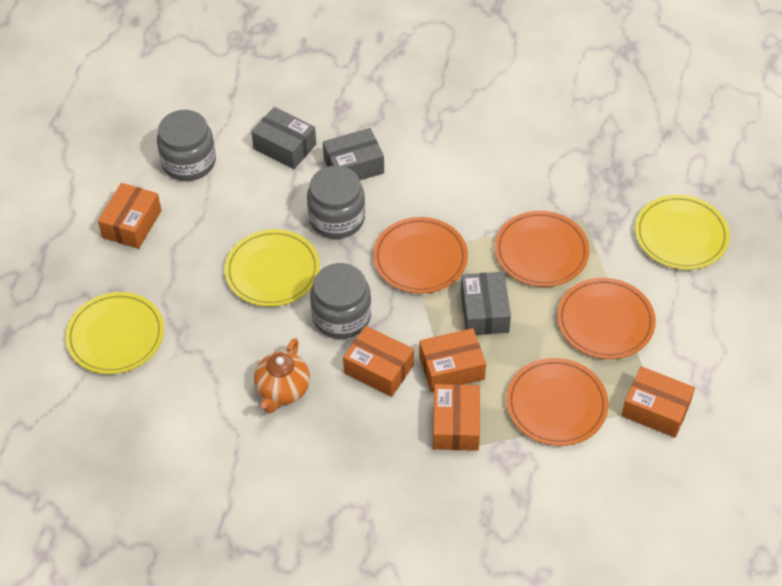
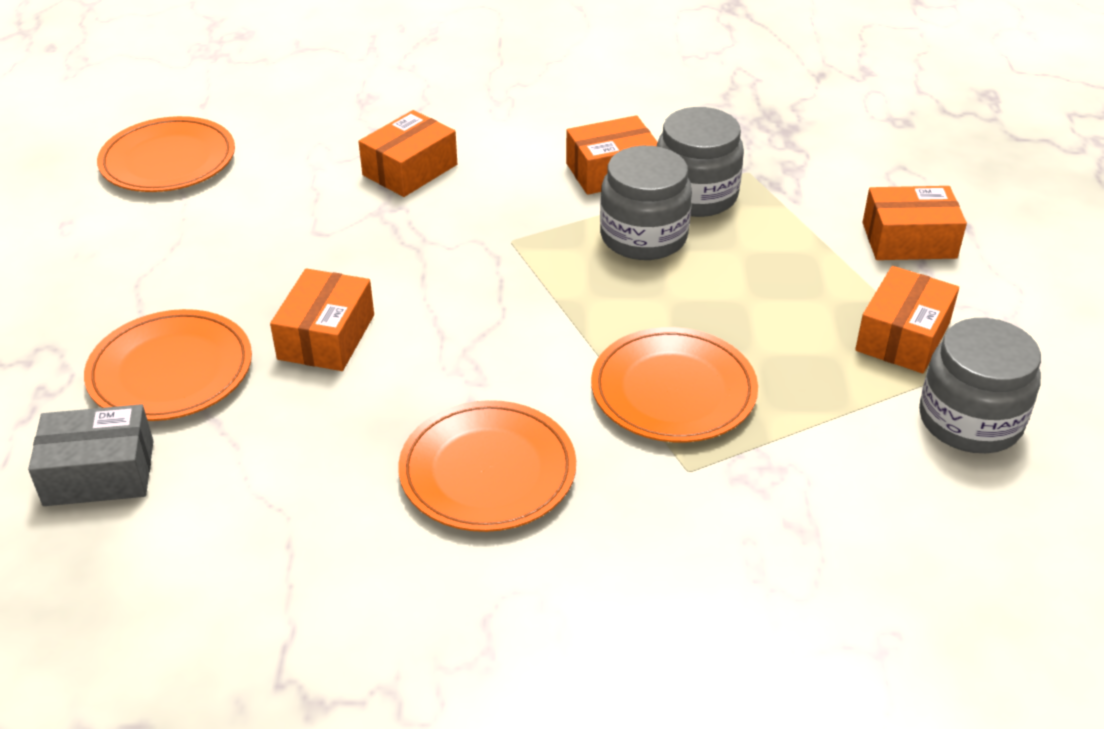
grey box: 3 -> 1
orange teapot: 1 -> 0
yellow plate: 3 -> 0

